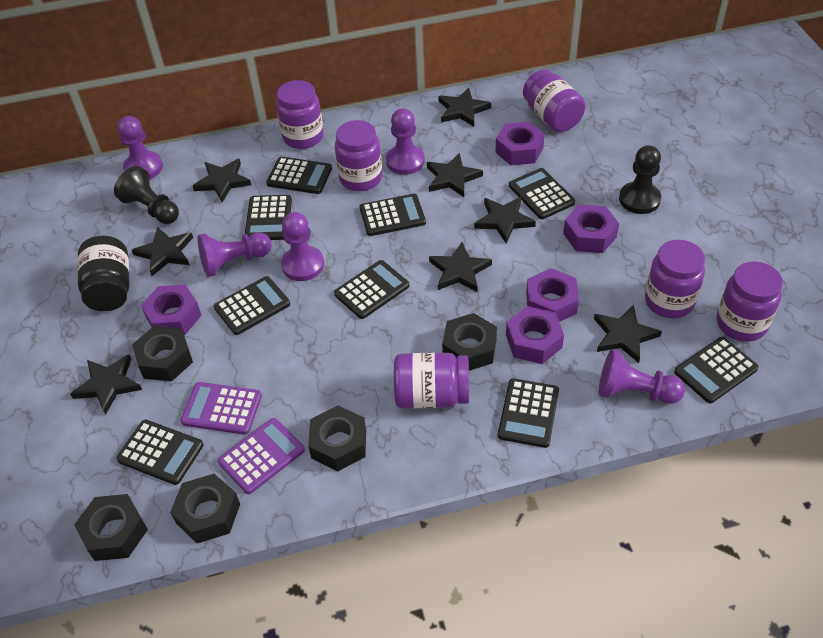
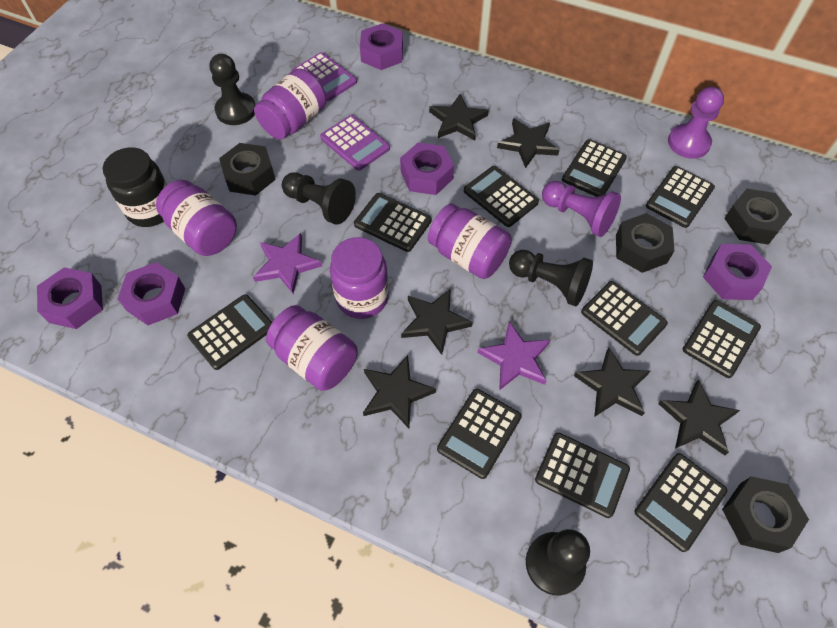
black calculator: 9 -> 10
black nut: 5 -> 4
black pawn: 2 -> 4
black star: 8 -> 6
purple jar: 6 -> 5
purple pawn: 5 -> 2
purple star: 0 -> 2

